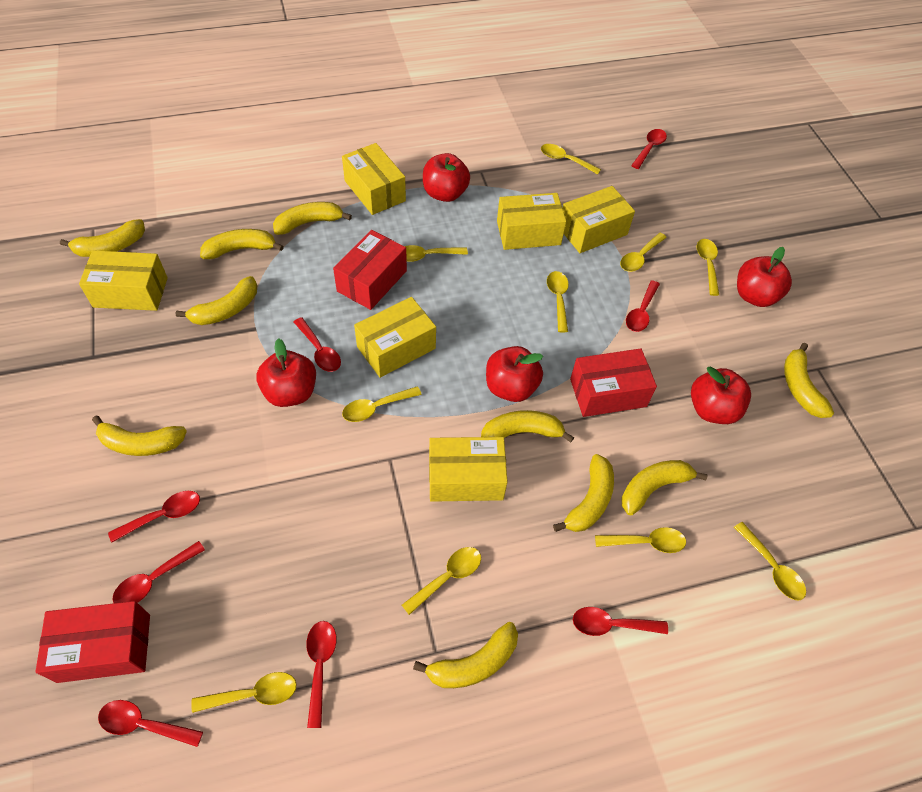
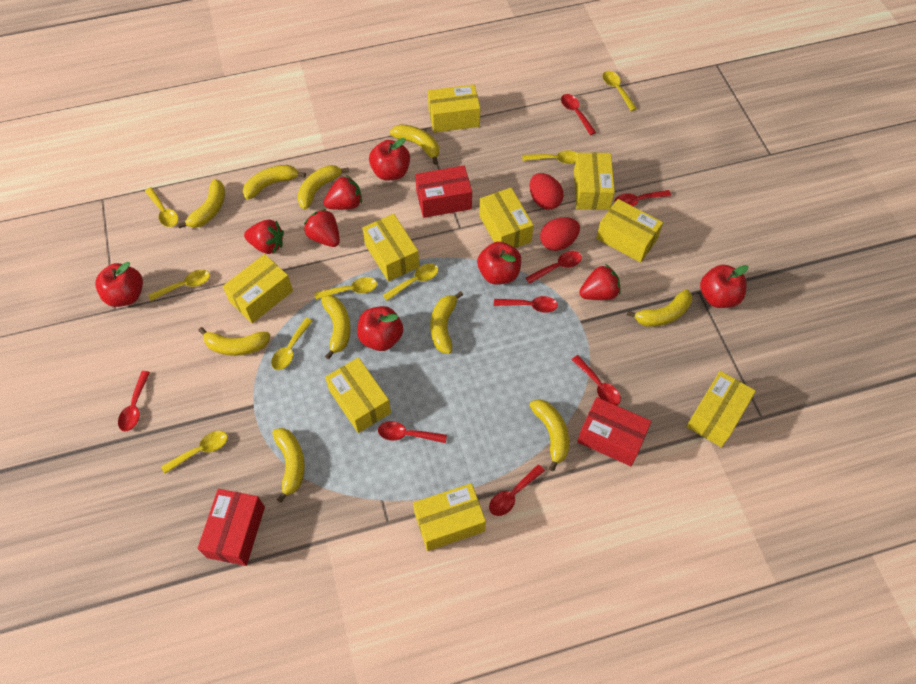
red egg: 0 -> 2
red strawberry: 0 -> 4
yellow box: 6 -> 9
yellow spoon: 10 -> 8

